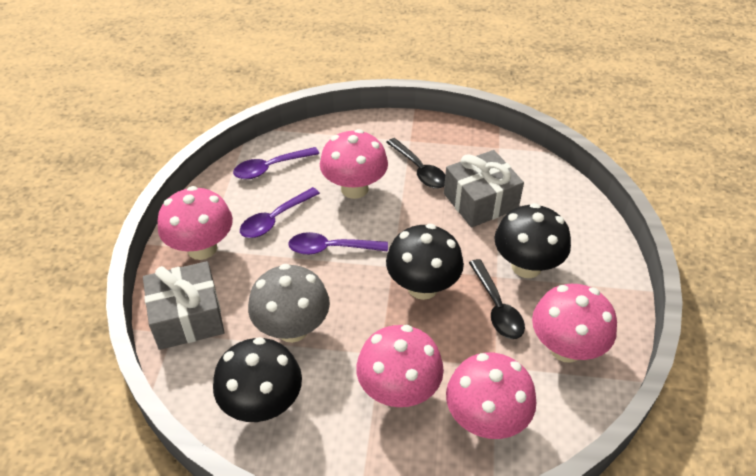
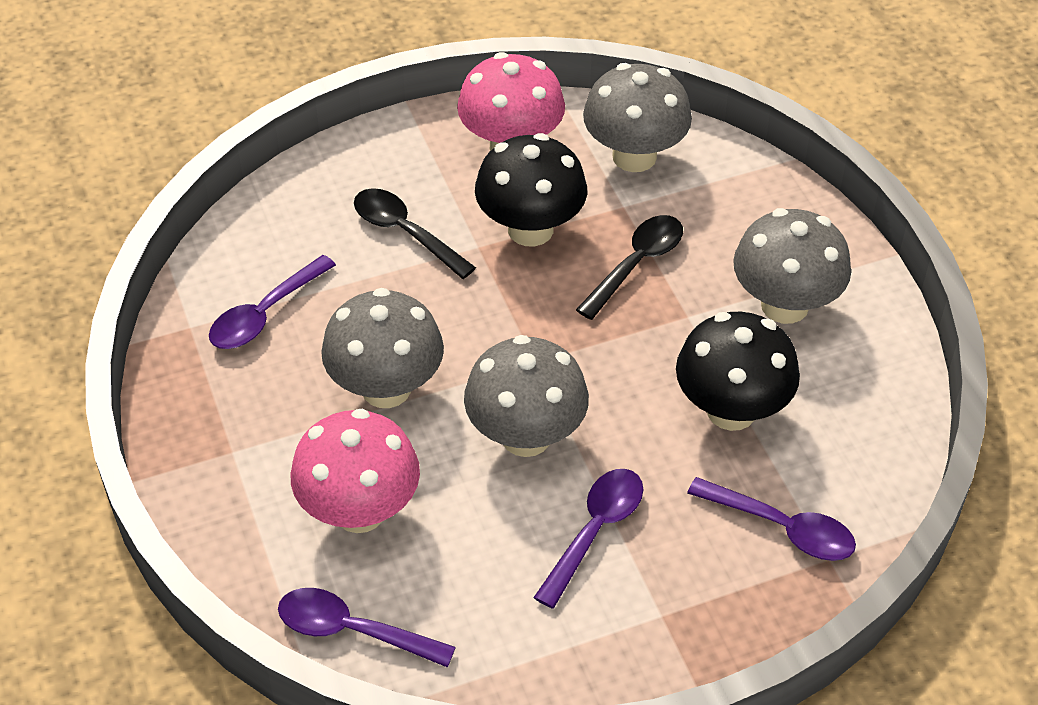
black mushroom: 3 -> 2
grey gift: 2 -> 0
grey mushroom: 1 -> 4
pink mushroom: 5 -> 2
purple spoon: 3 -> 4

